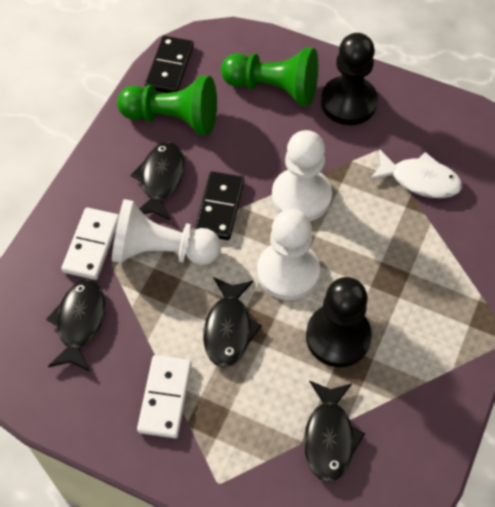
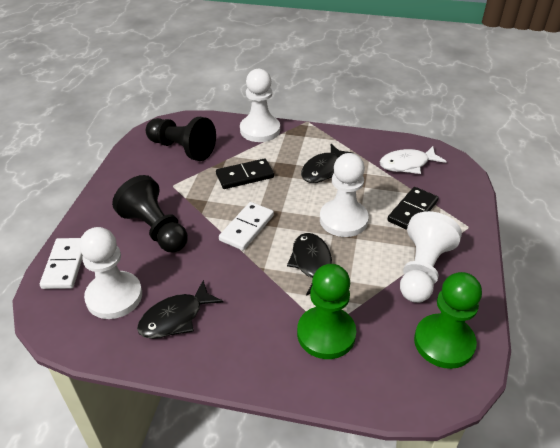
black fish: 4 -> 3
white pawn: 3 -> 4

